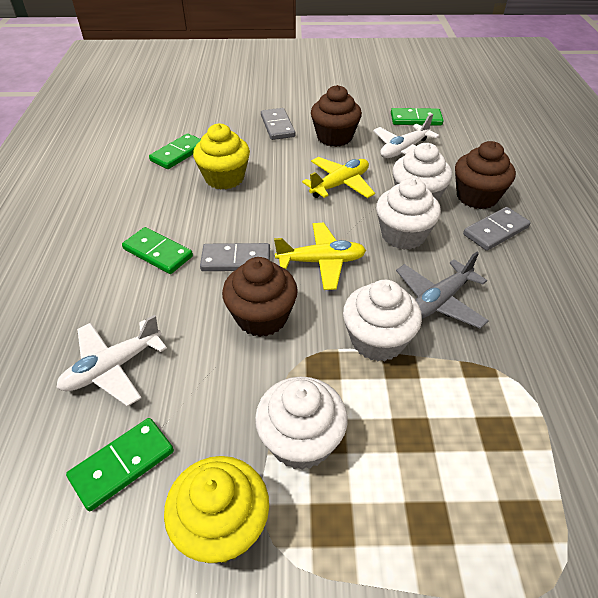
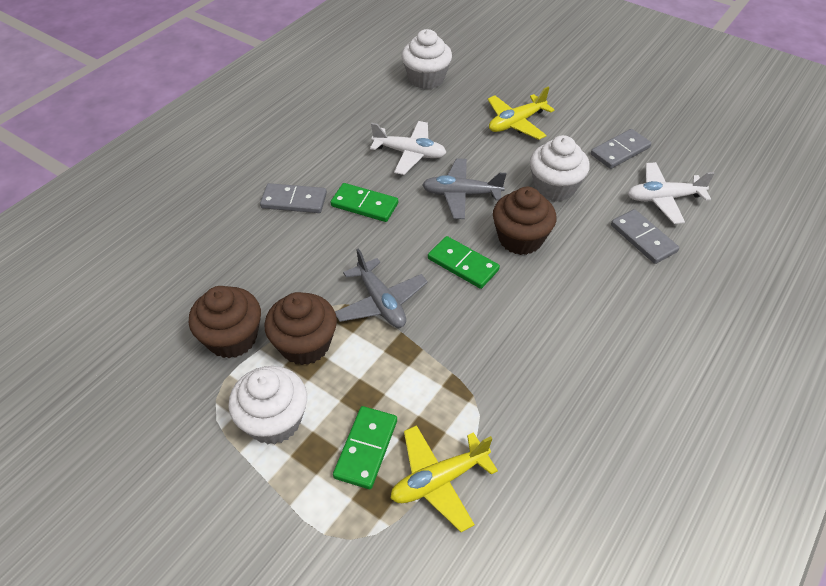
green domino: 4 -> 3
grey plane: 1 -> 2
white cupcake: 4 -> 3
yellow cupcake: 2 -> 0

